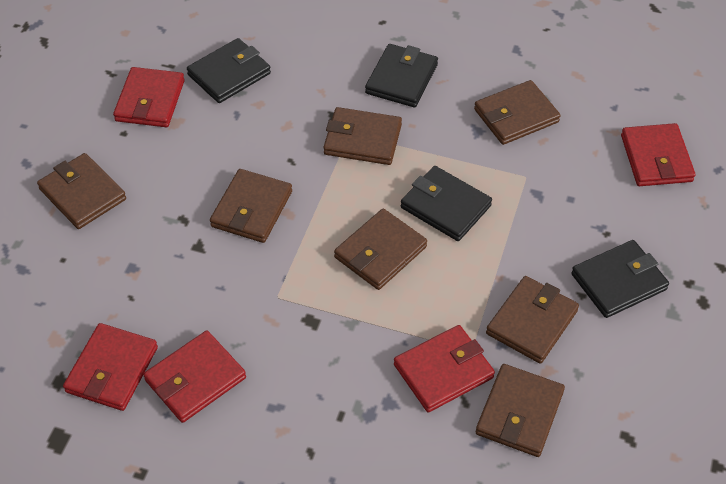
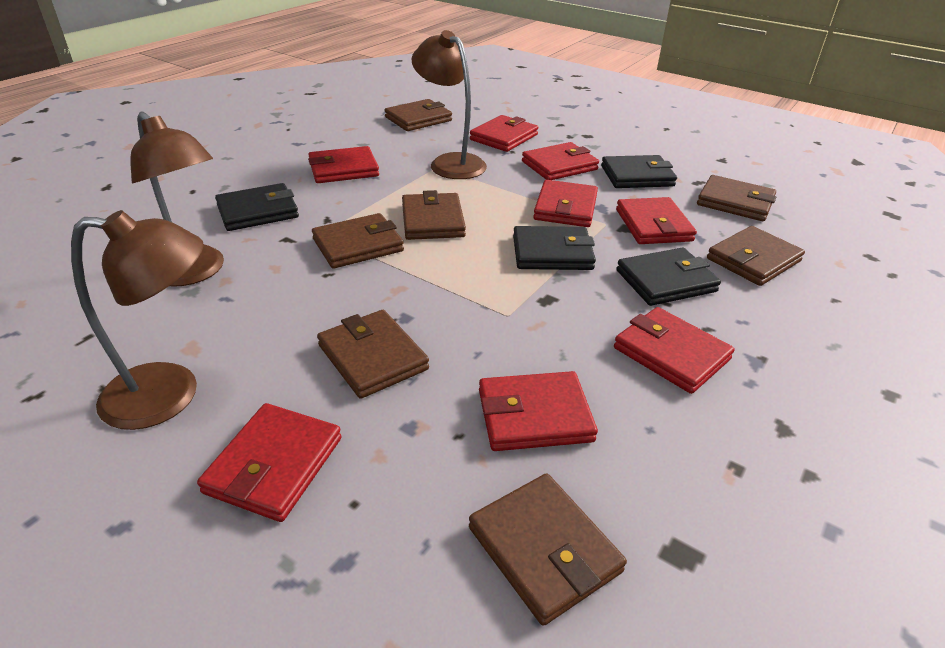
brown lamp: 0 -> 3
red wallet: 5 -> 8

